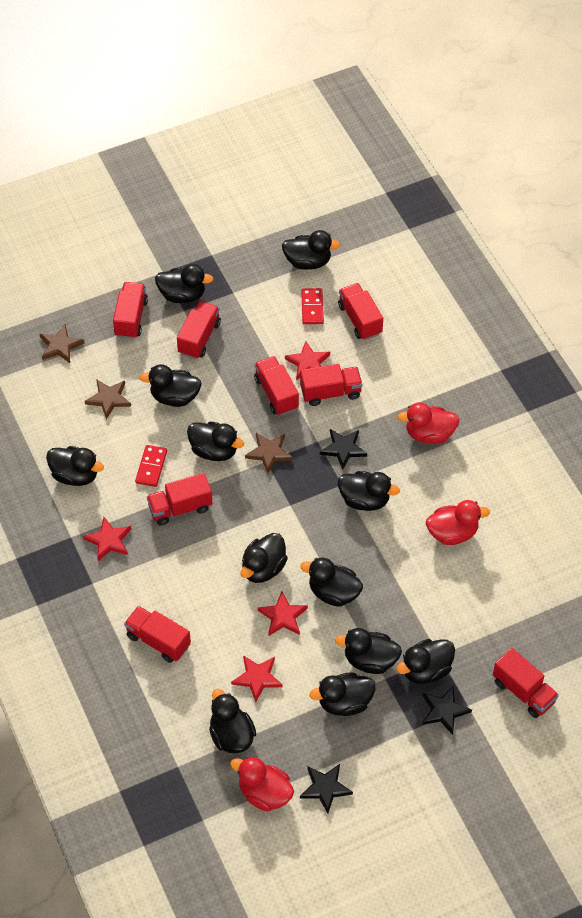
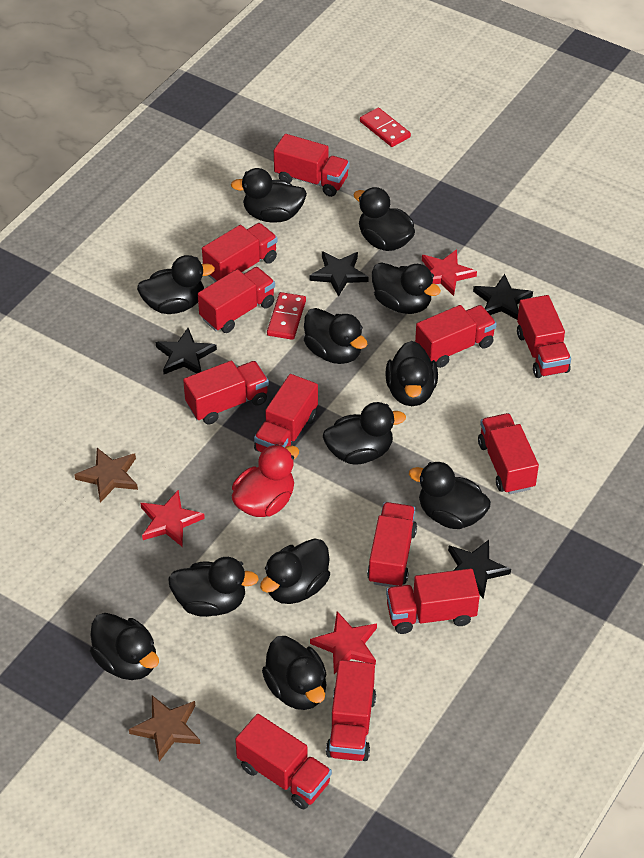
black star: 3 -> 4
brown star: 3 -> 2
red duck: 3 -> 1
red star: 4 -> 3
red truck: 8 -> 12

